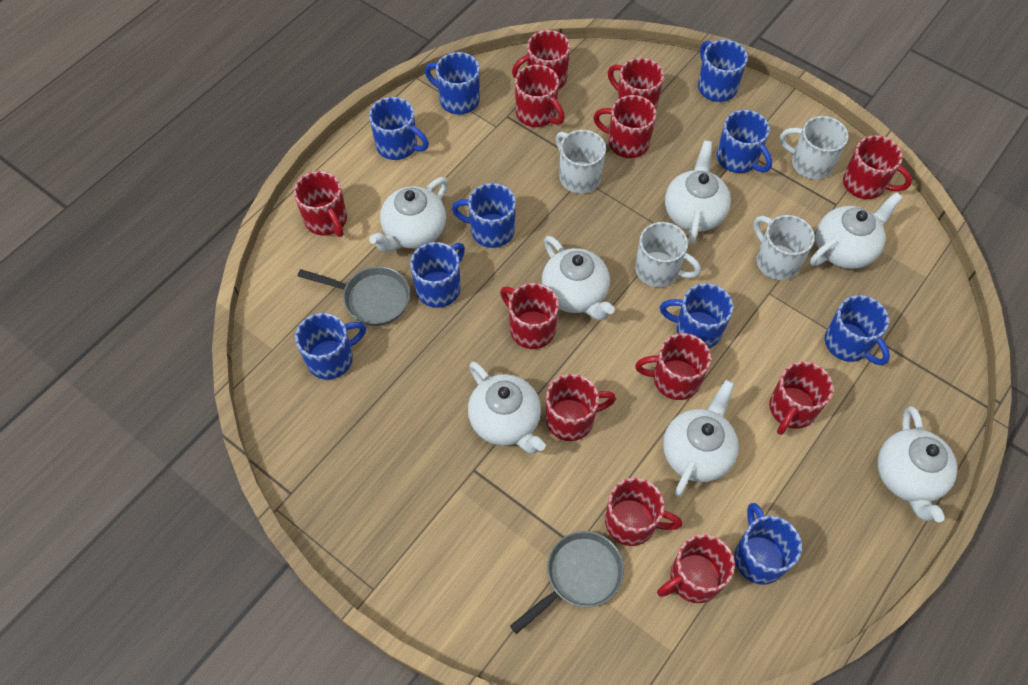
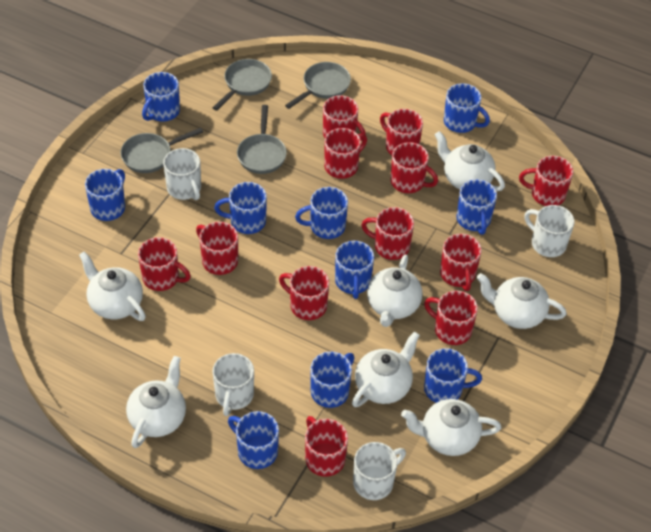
grey pan: 2 -> 4

